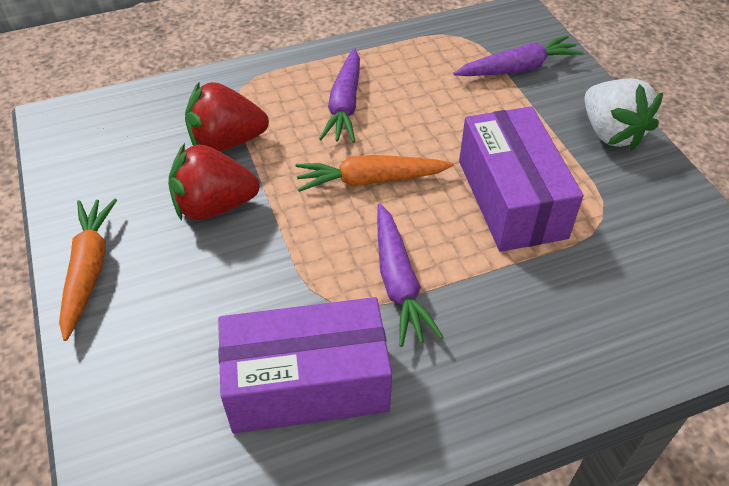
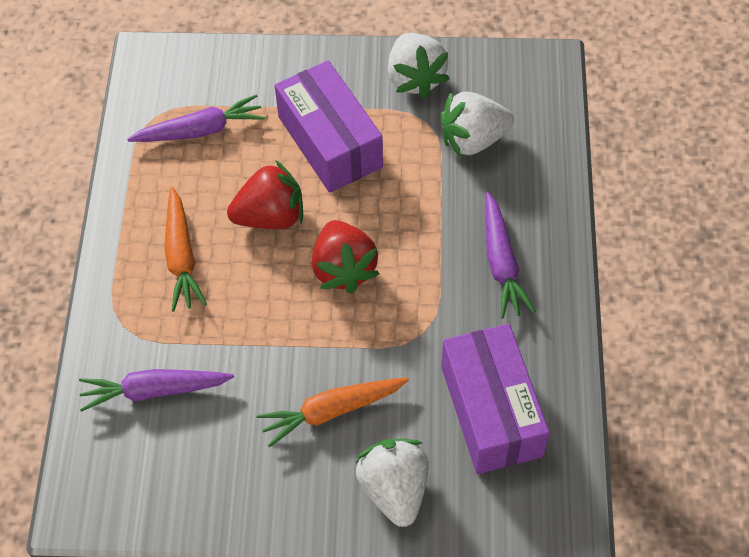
white strawberry: 1 -> 3

